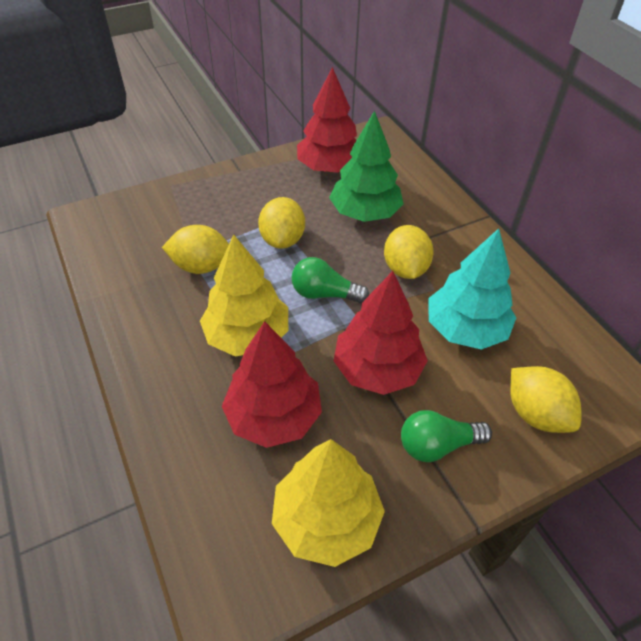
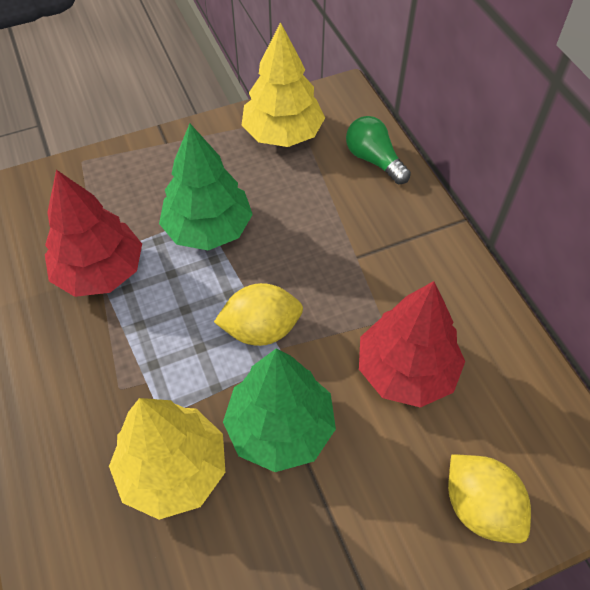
green light bulb: 2 -> 1
green tree: 1 -> 2
red tree: 3 -> 2
turquoise tree: 1 -> 0
yellow lemon: 4 -> 2

